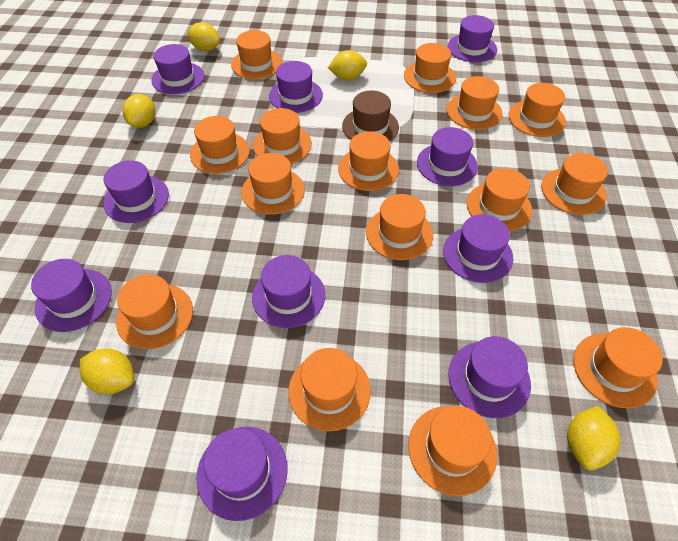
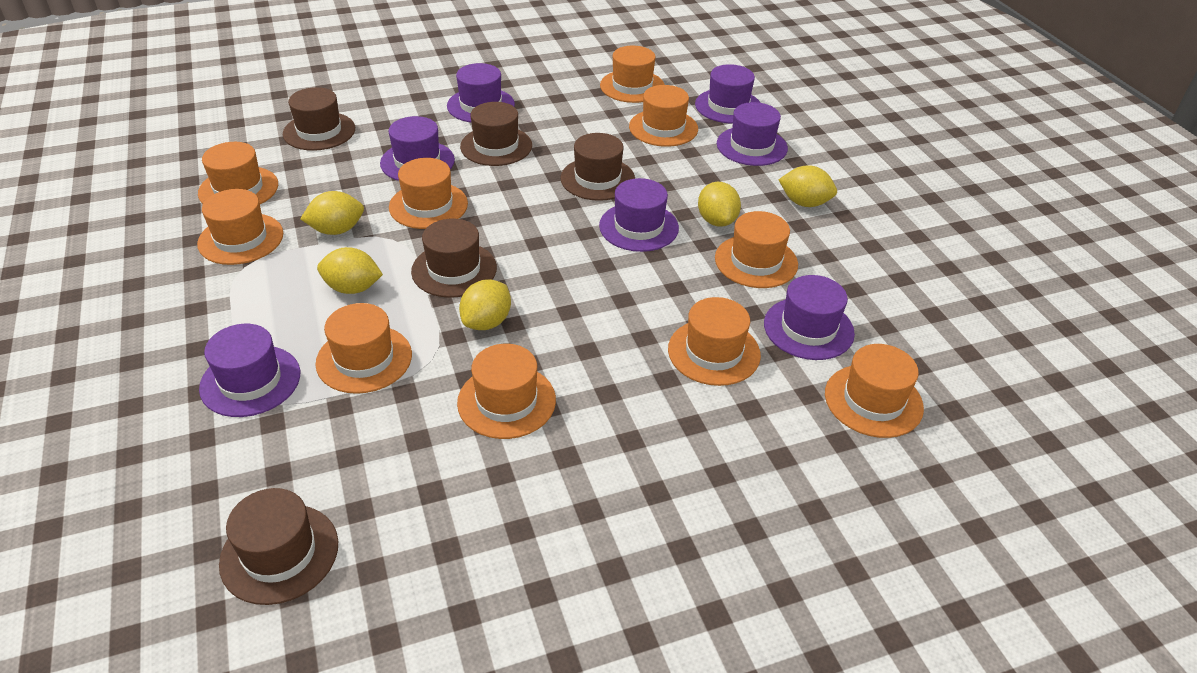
brown hat: 1 -> 5
orange hat: 15 -> 10
purple hat: 10 -> 7

